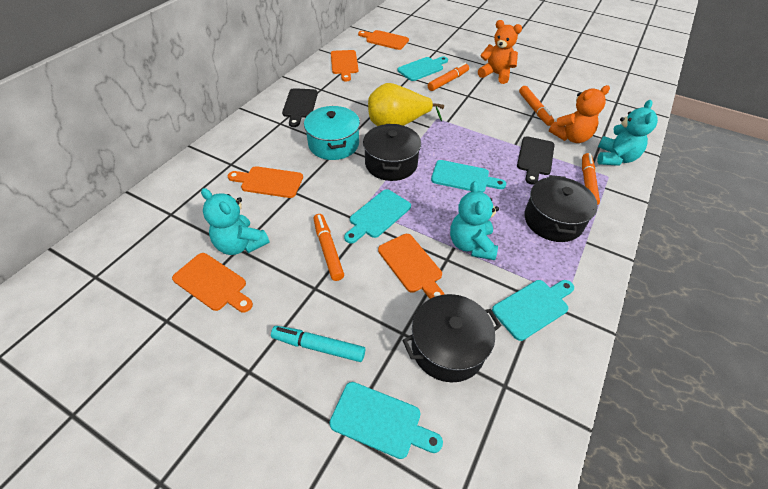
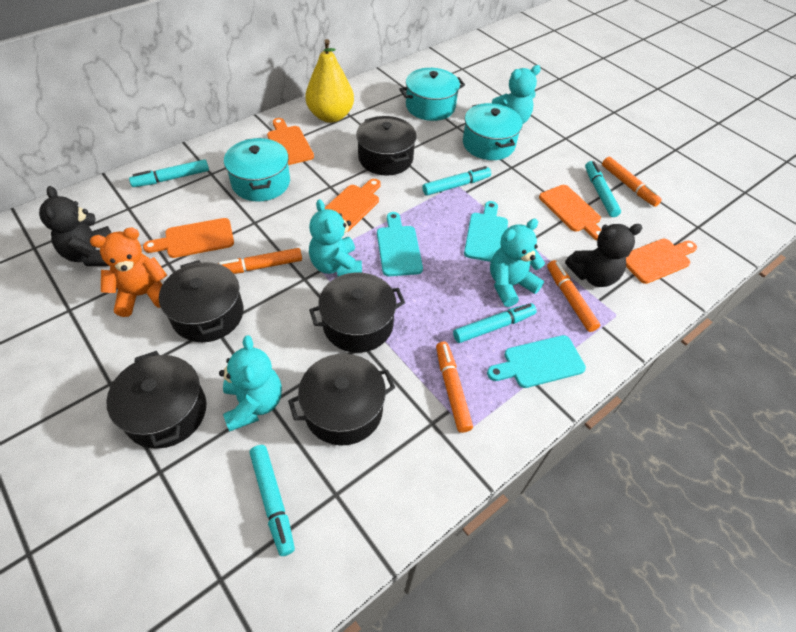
black cutting board: 2 -> 0
black pot: 3 -> 5
black teddy bear: 0 -> 2
orange teddy bear: 2 -> 1
turquoise cutting board: 5 -> 3
turquoise marker: 1 -> 5
turquoise pot: 1 -> 3
turquoise teddy bear: 3 -> 4

